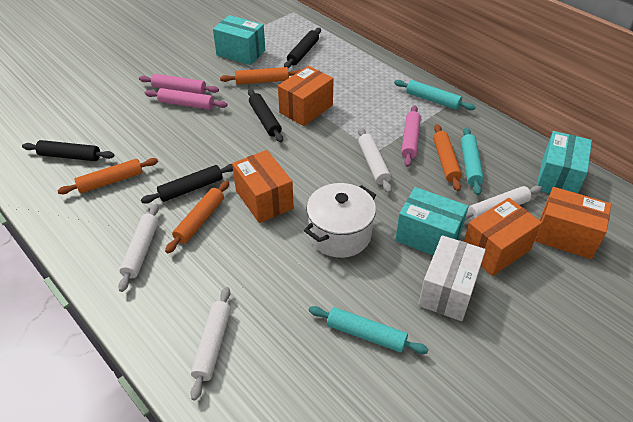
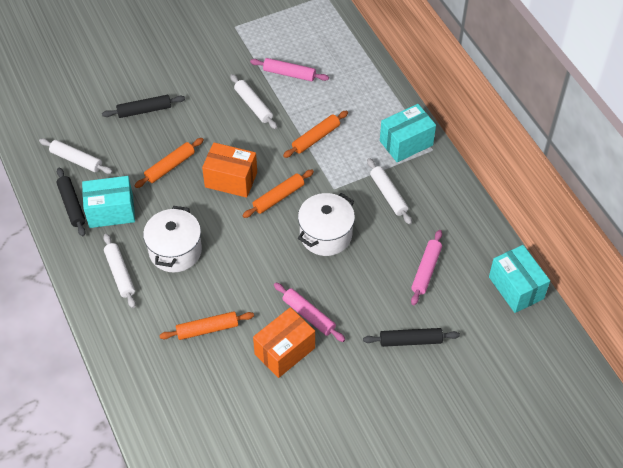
black rolling pin: 4 -> 3
orange box: 4 -> 2
turquoise rolling pin: 3 -> 0
white box: 1 -> 0
white pot: 1 -> 2

